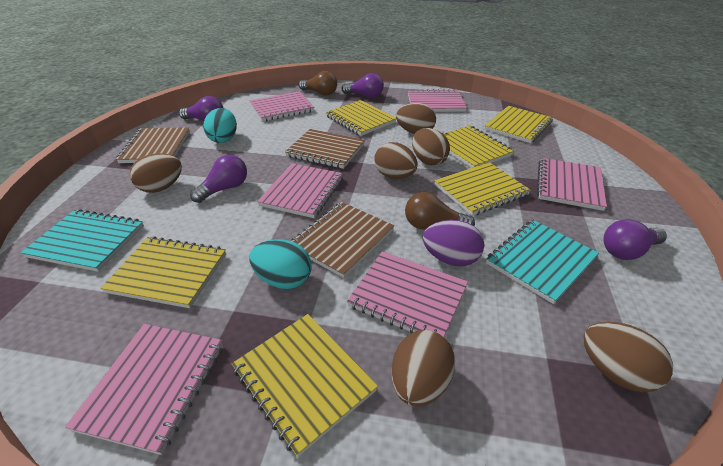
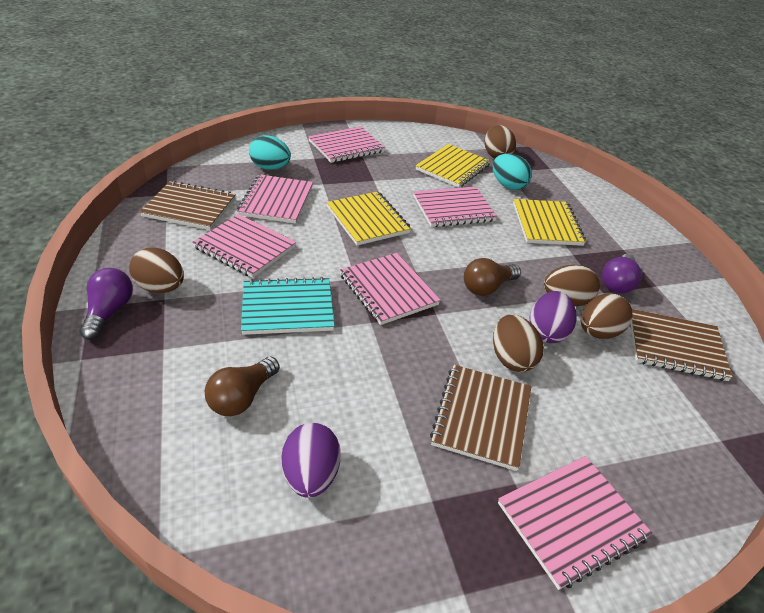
brown egg: 6 -> 5
purple egg: 1 -> 2
purple light bulb: 4 -> 2
turquoise notebook: 2 -> 1
yellow notebook: 6 -> 3

